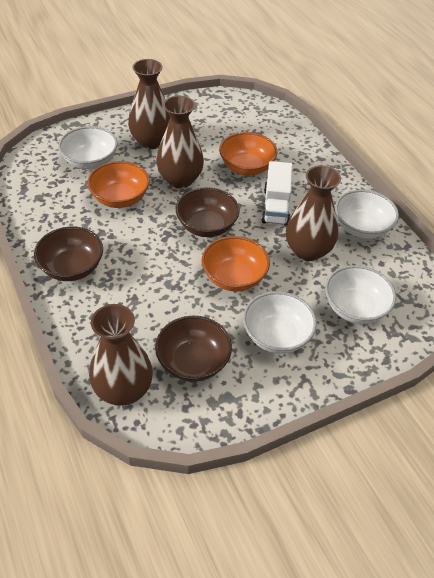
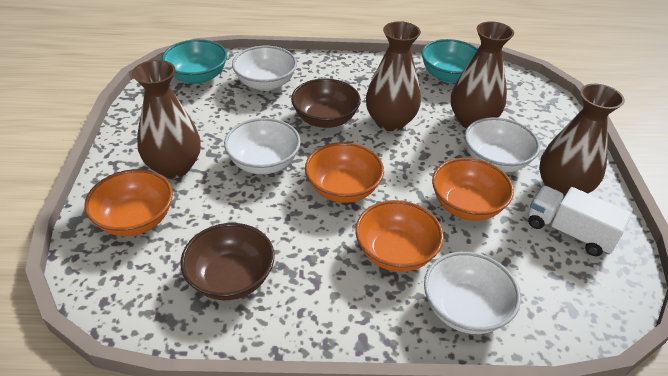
brown bowl: 3 -> 2
orange bowl: 3 -> 4
turquoise bowl: 0 -> 2

